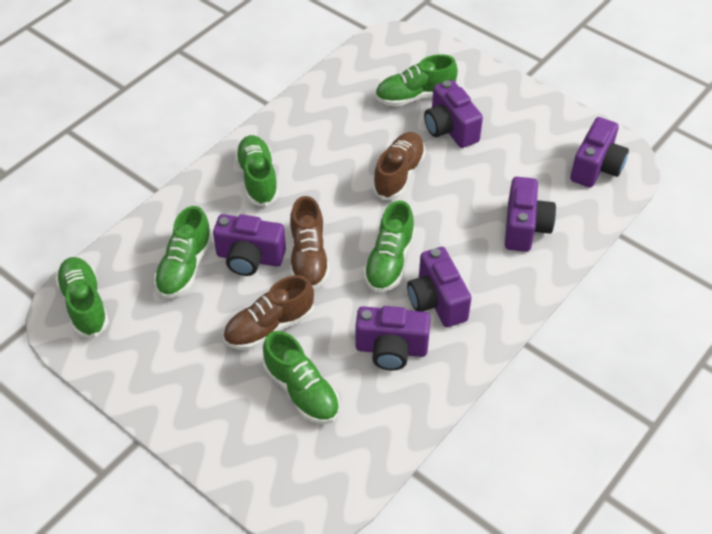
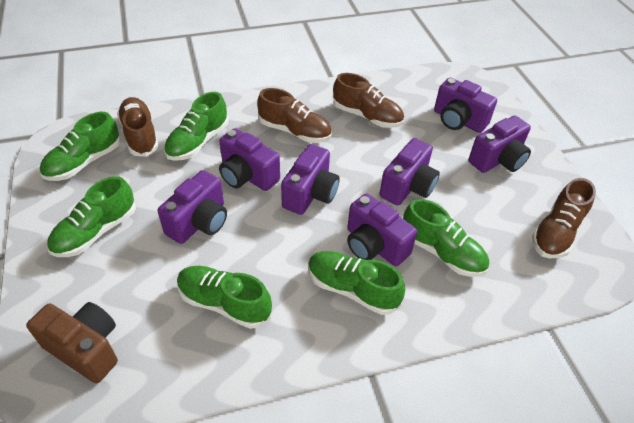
brown camera: 0 -> 1
brown shoe: 3 -> 4
purple camera: 6 -> 7

